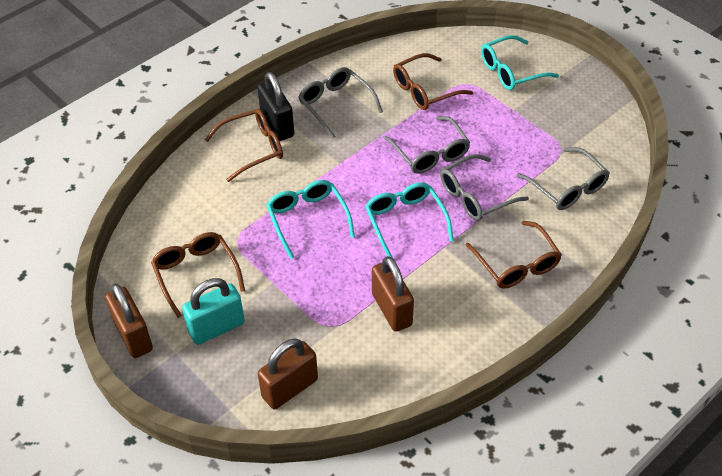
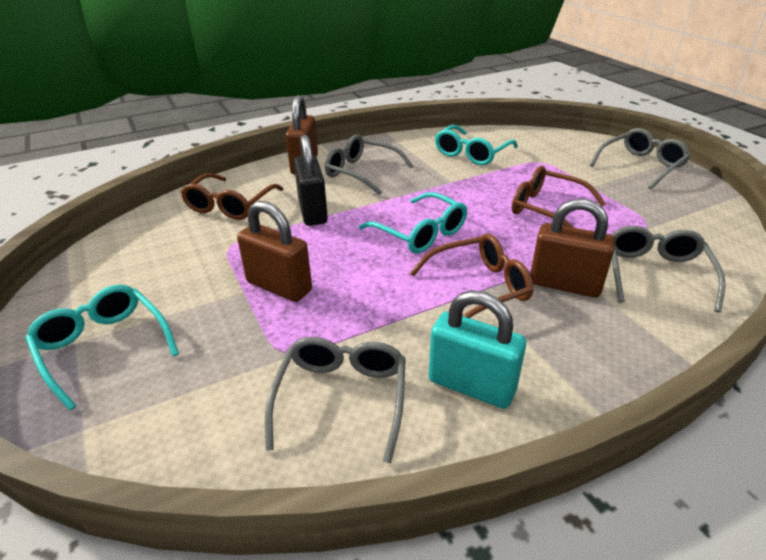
brown glasses: 4 -> 3

